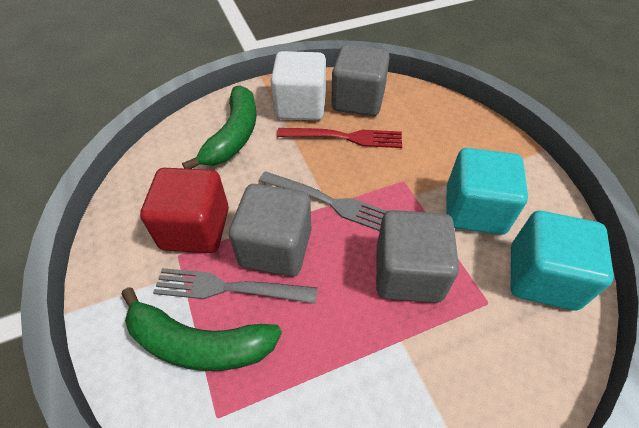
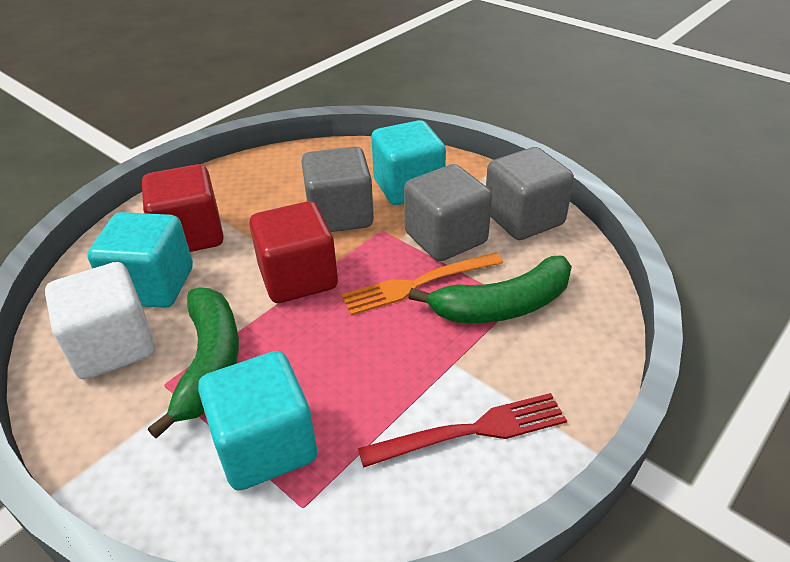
grey fork: 2 -> 0
orange fork: 0 -> 1
red cube: 1 -> 2
turquoise cube: 2 -> 3

